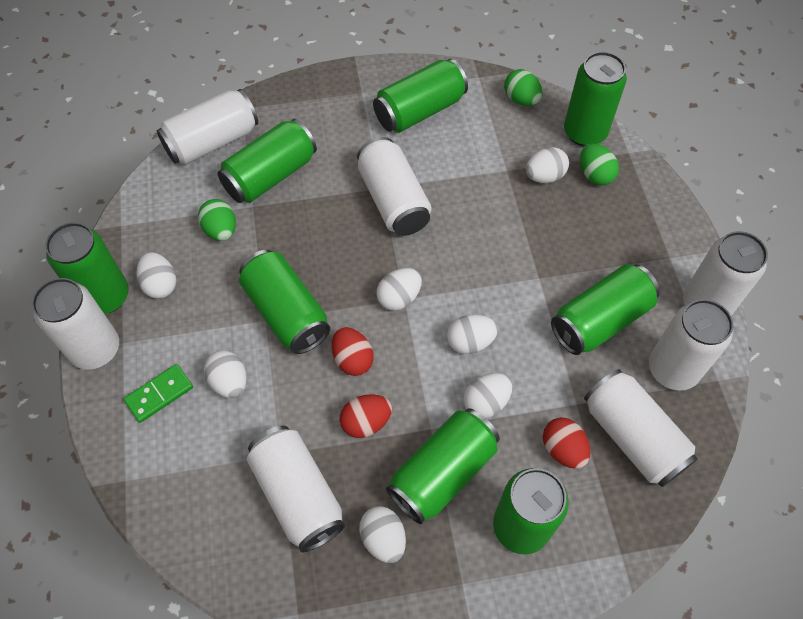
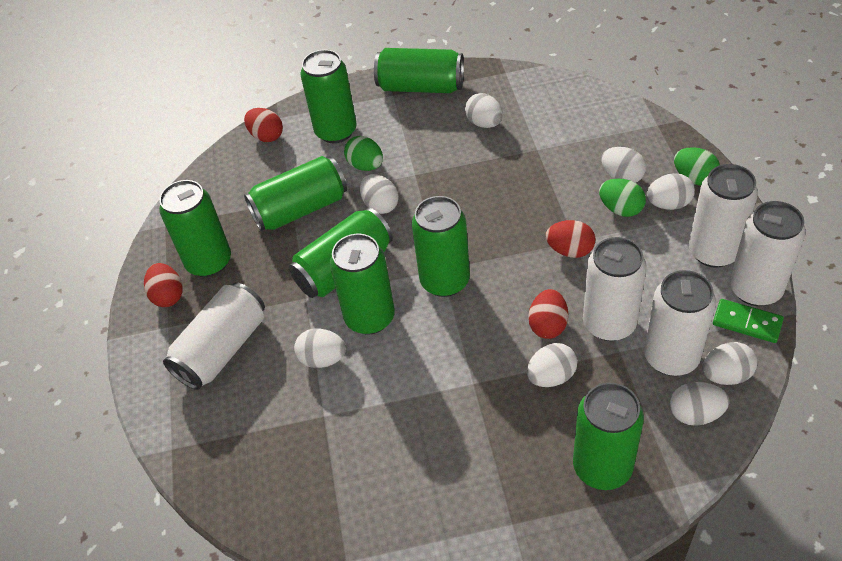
red egg: 3 -> 4
white can: 7 -> 5
white egg: 7 -> 8

